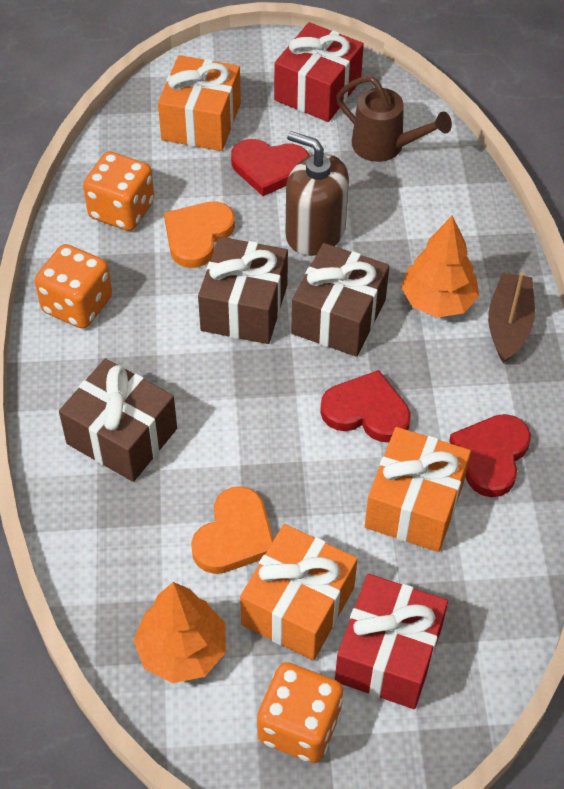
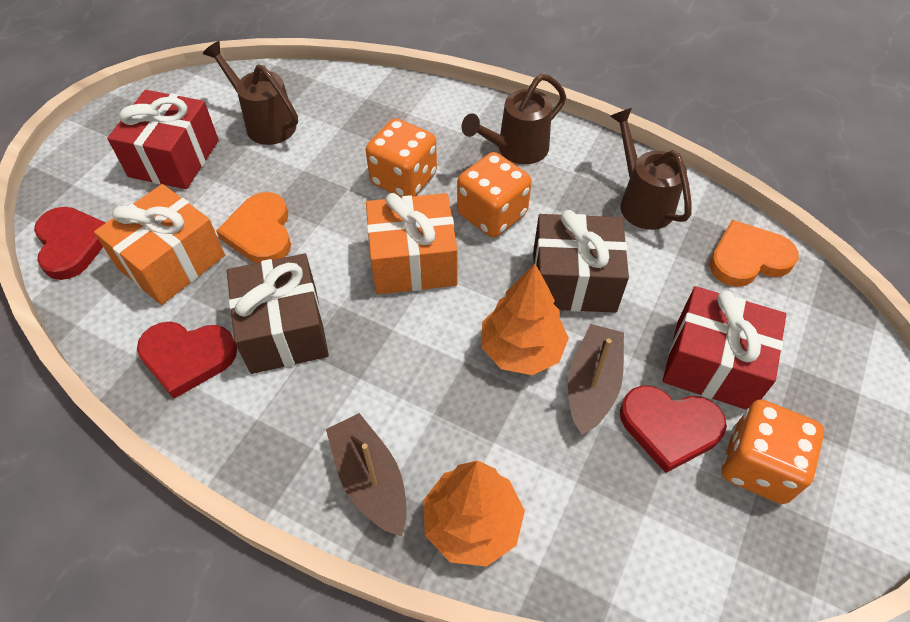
brown boat: 1 -> 2
brown gift: 3 -> 2
brown soap dispenser: 1 -> 0
brown watering can: 1 -> 3
orange gift: 3 -> 2

